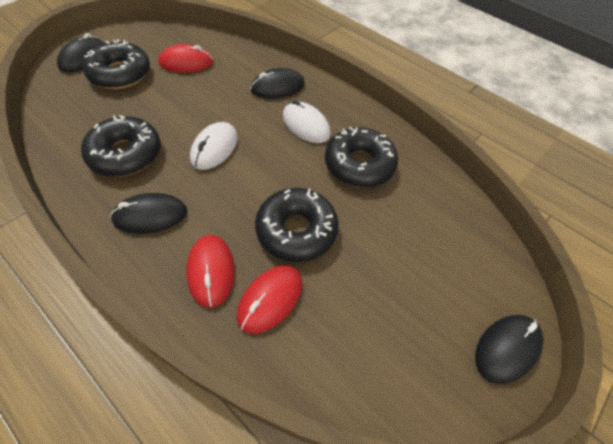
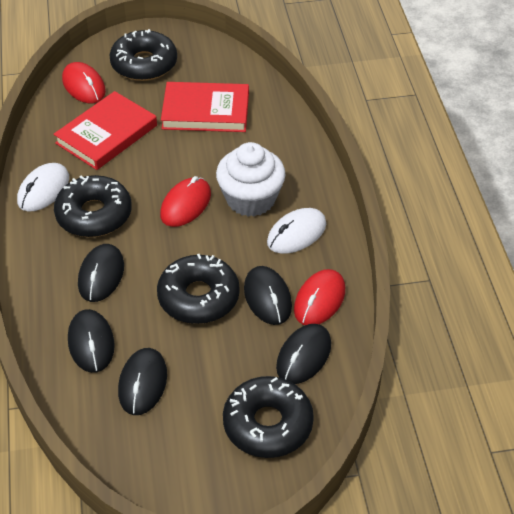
black mouse: 4 -> 5
red book: 0 -> 2
white cupcake: 0 -> 1

